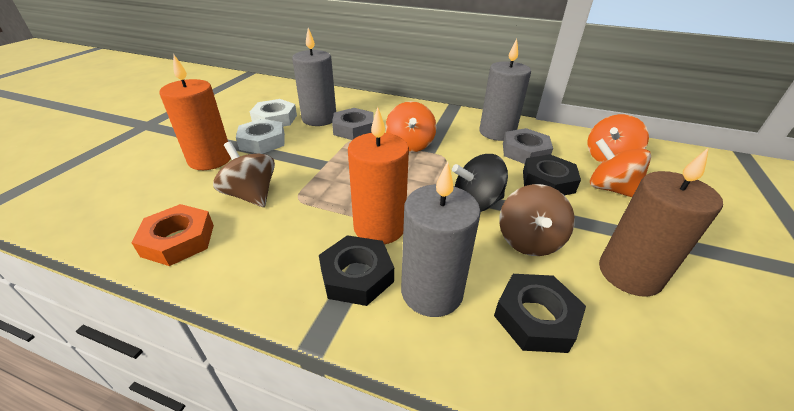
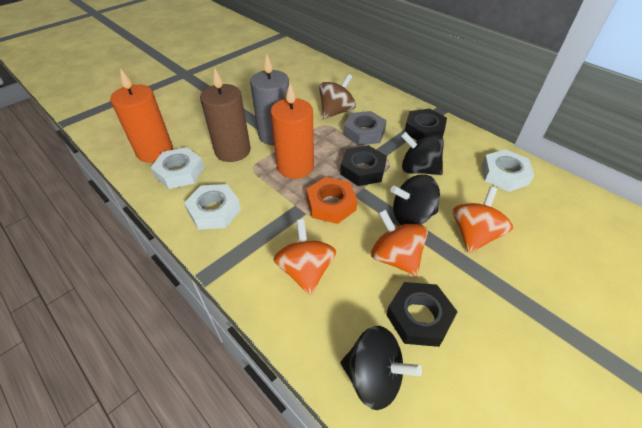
black spinning top: 1 -> 3
brown spinning top: 2 -> 1
grey candle: 3 -> 1
grey nut: 2 -> 1
white nut: 2 -> 3

